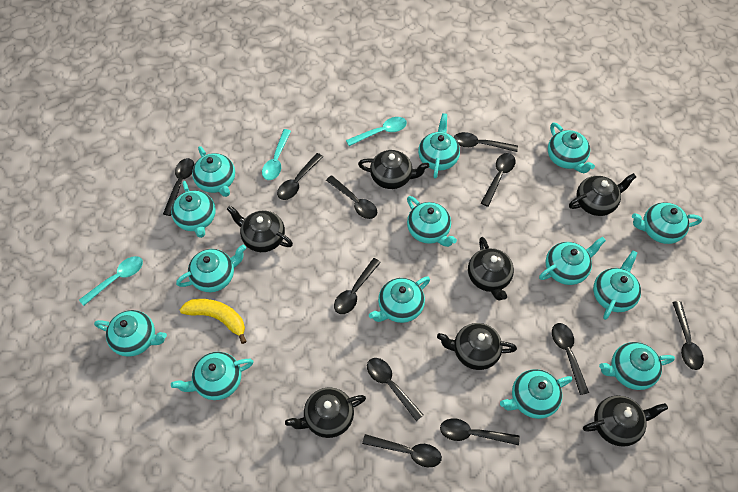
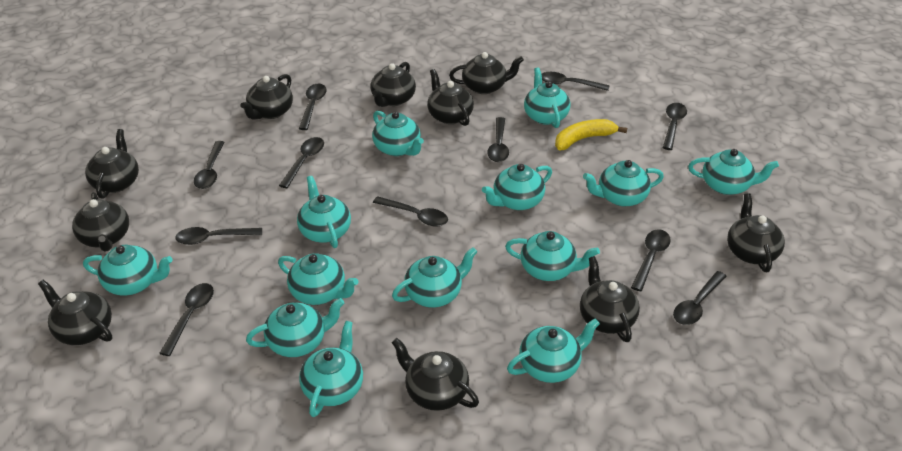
black teapot: 7 -> 10
turquoise spoon: 3 -> 0
turquoise teapot: 14 -> 13

